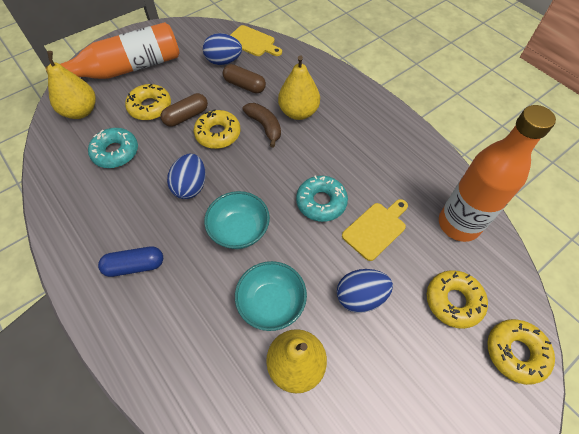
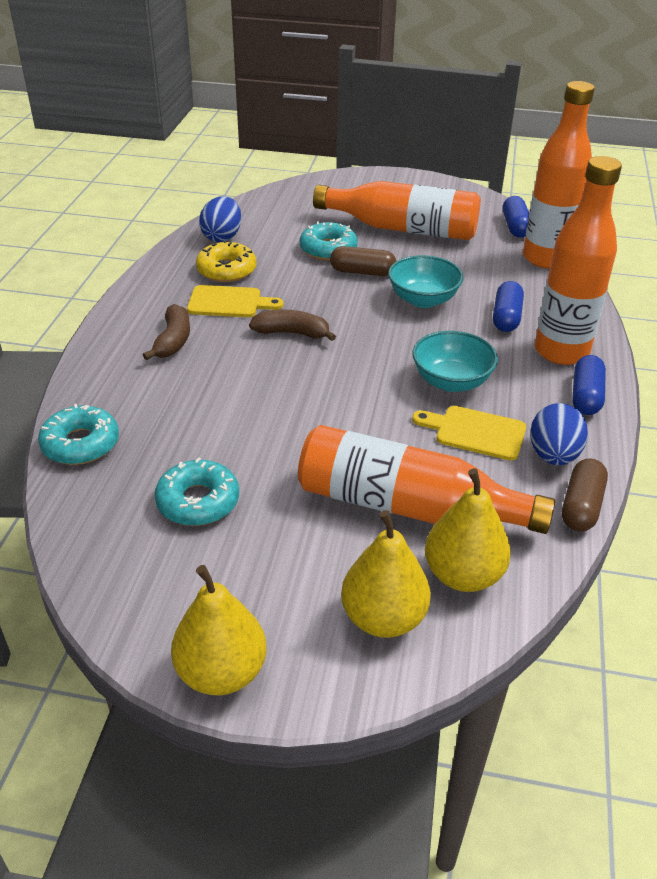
blue capsule: 1 -> 3
blue egg: 3 -> 2
brown banana: 1 -> 2
orange bottle: 2 -> 4
turquoise donut: 2 -> 3
yellow donut: 4 -> 1

